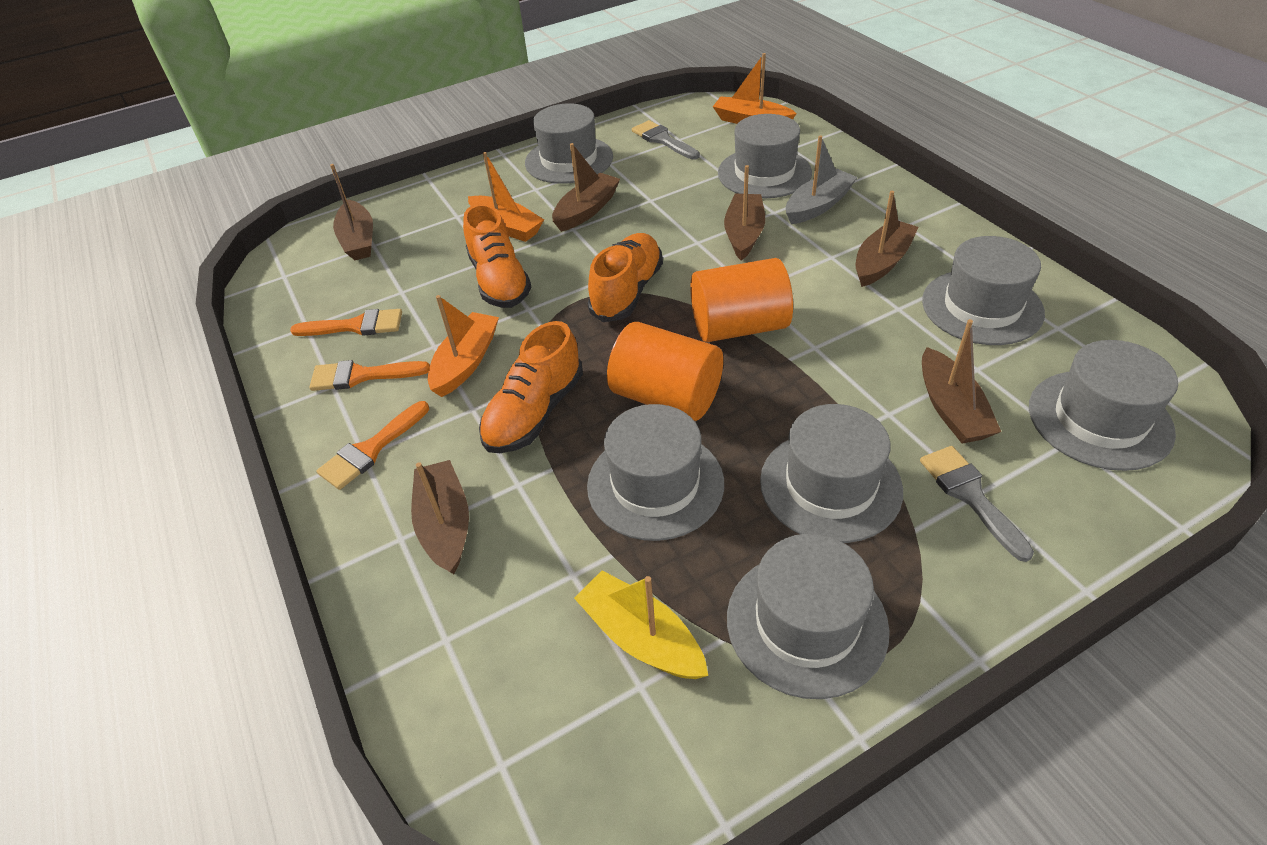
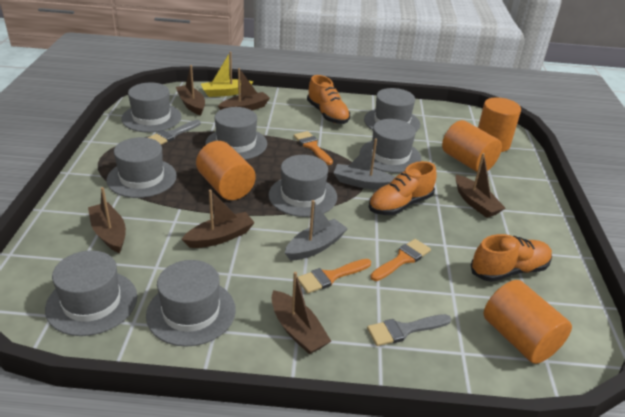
grey boat: 1 -> 2
grey hat: 7 -> 8
orange boat: 3 -> 0
orange cylinder: 2 -> 4

